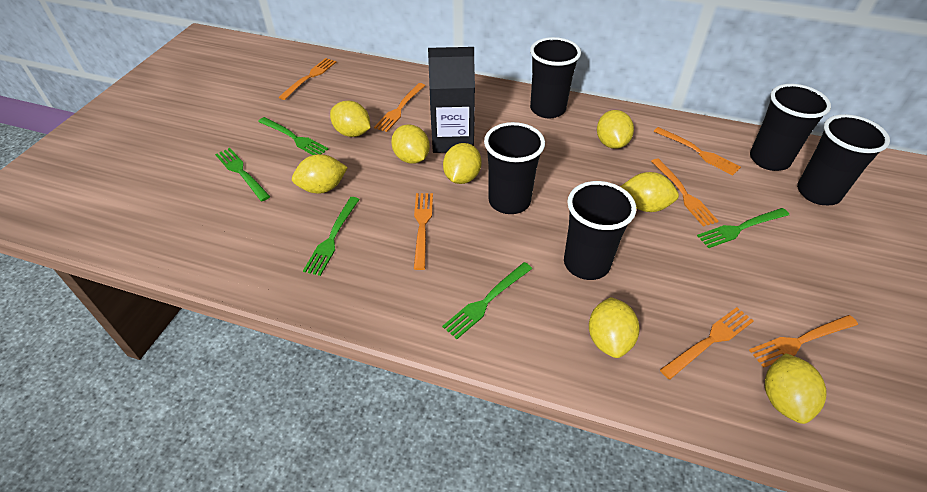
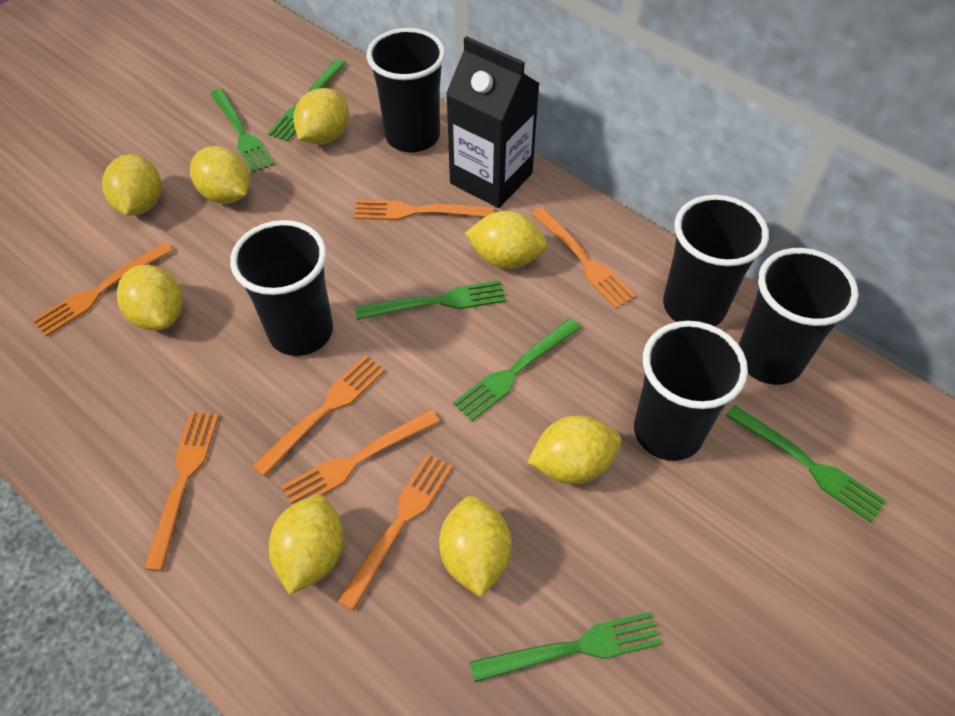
green fork: 5 -> 6

